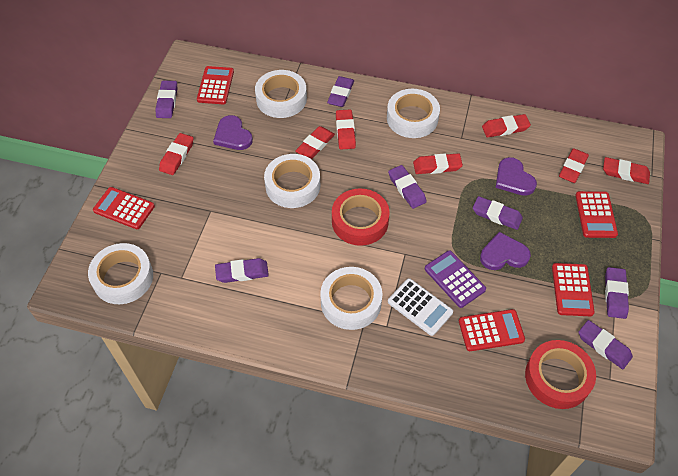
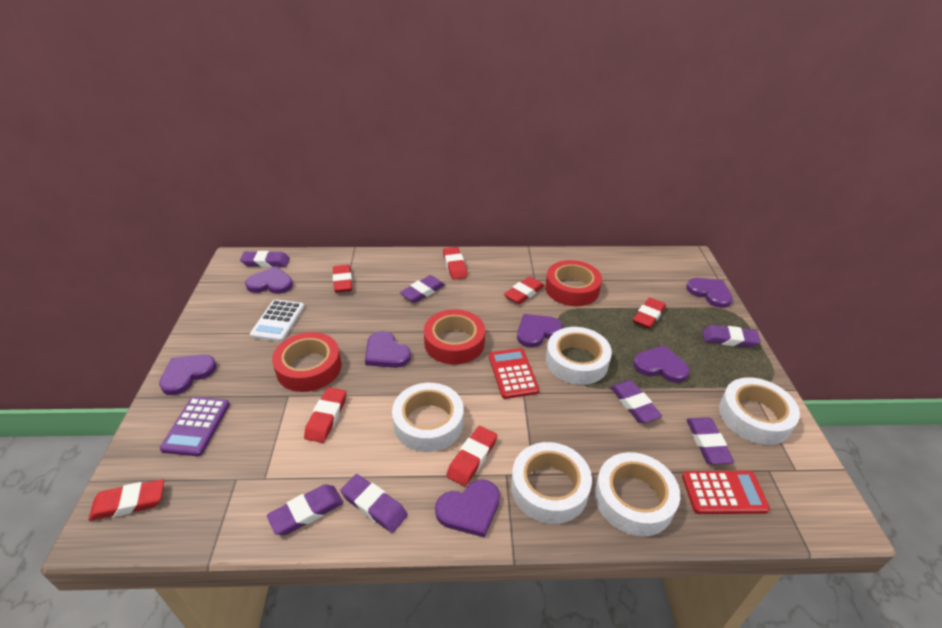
purple heart: 3 -> 7
red calculator: 5 -> 2
red tape: 2 -> 3

